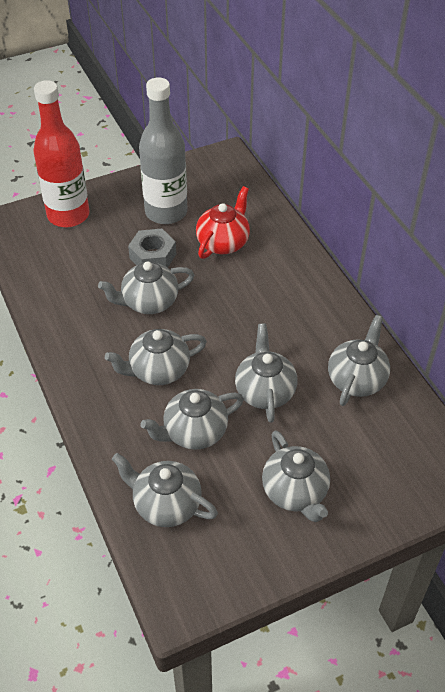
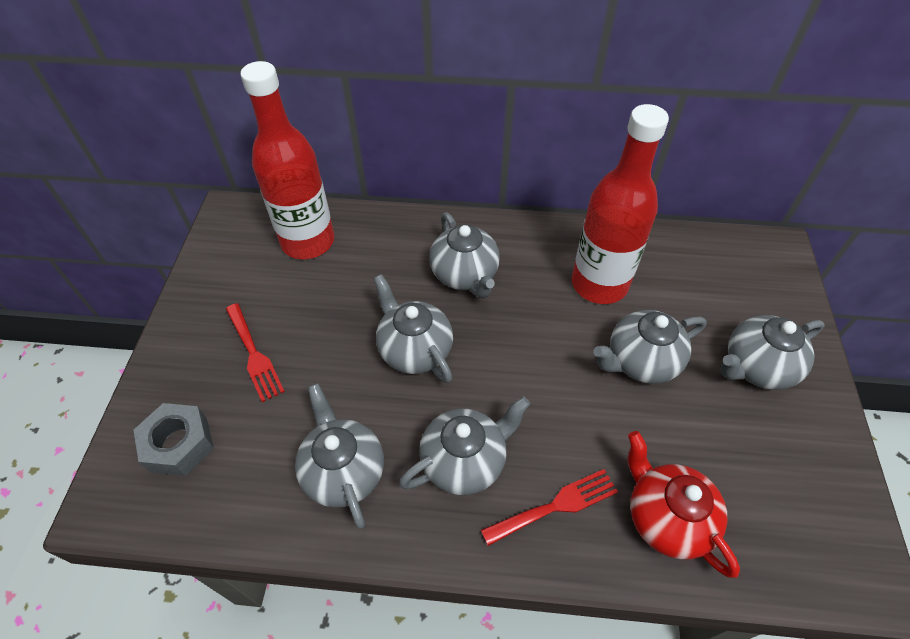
grey bottle: 1 -> 0
grey teapot: 7 -> 6
red bottle: 1 -> 2
red fork: 0 -> 2

